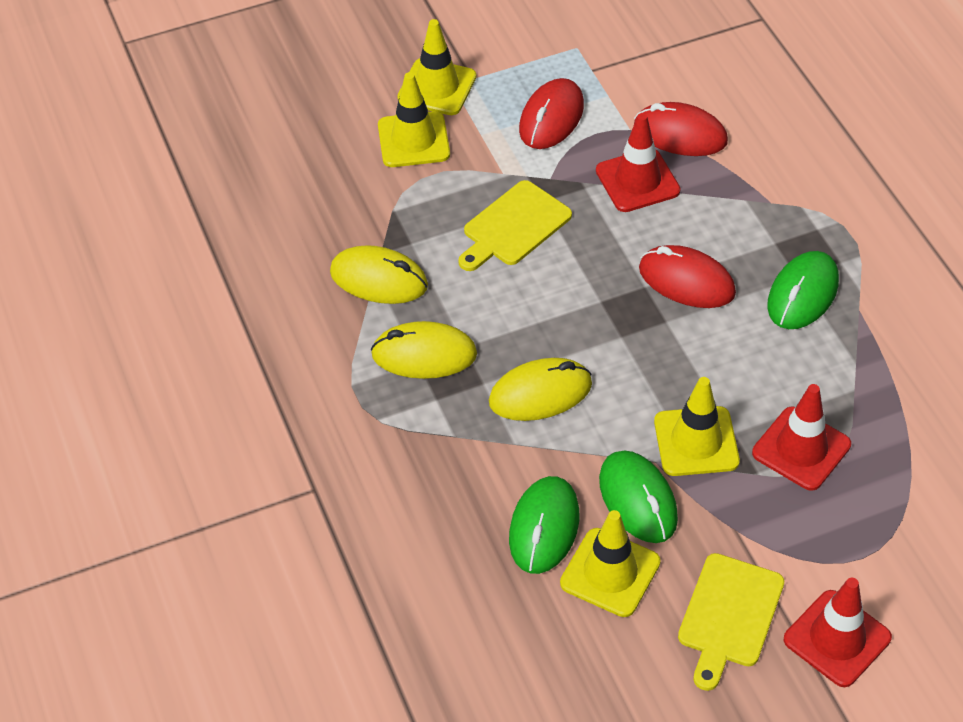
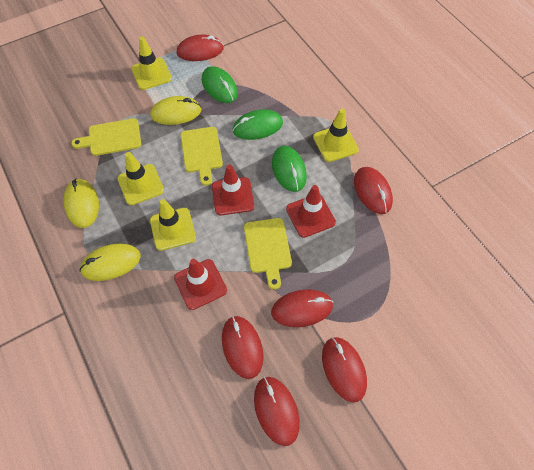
red mouse: 3 -> 6
yellow cutting board: 2 -> 3

